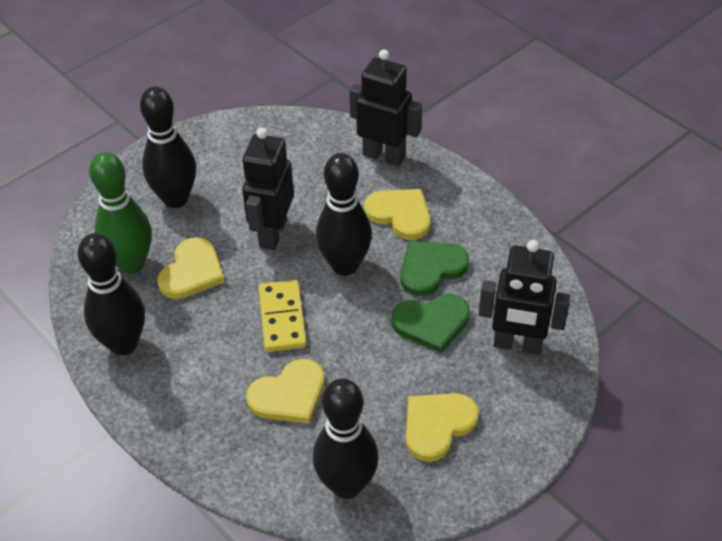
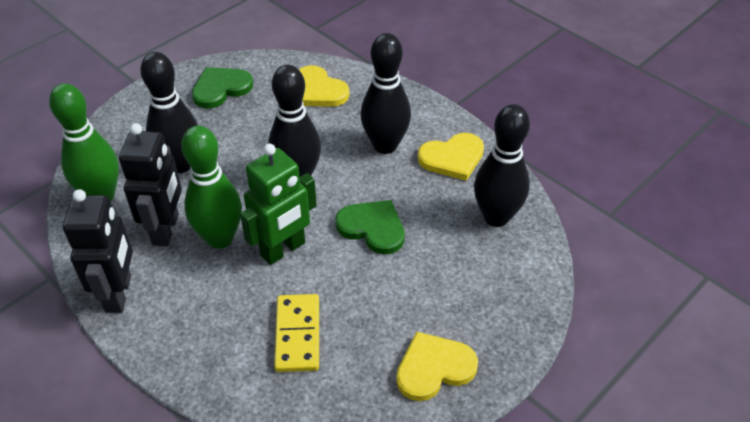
black robot: 3 -> 2
green bowling pin: 1 -> 2
green robot: 0 -> 1
yellow heart: 4 -> 3

